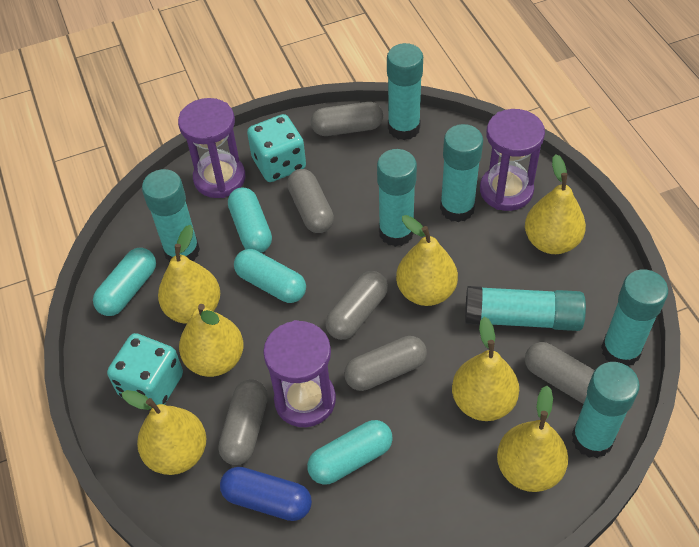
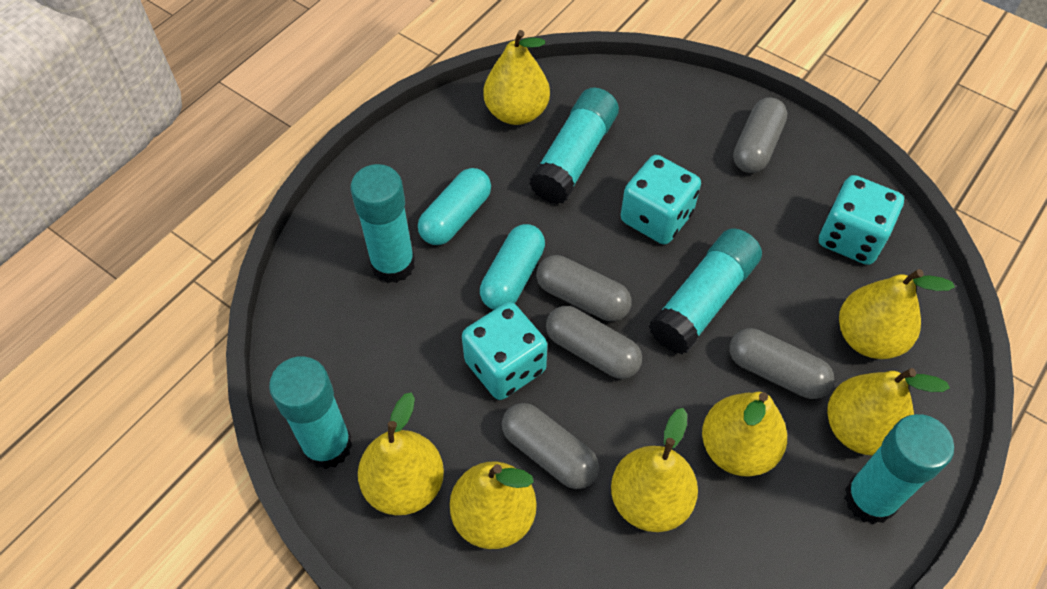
blue capsule: 1 -> 0
grey capsule: 6 -> 5
purple hourglass: 3 -> 0
turquoise capsule: 4 -> 2
turquoise dice: 2 -> 3
turquoise glue stick: 7 -> 5

